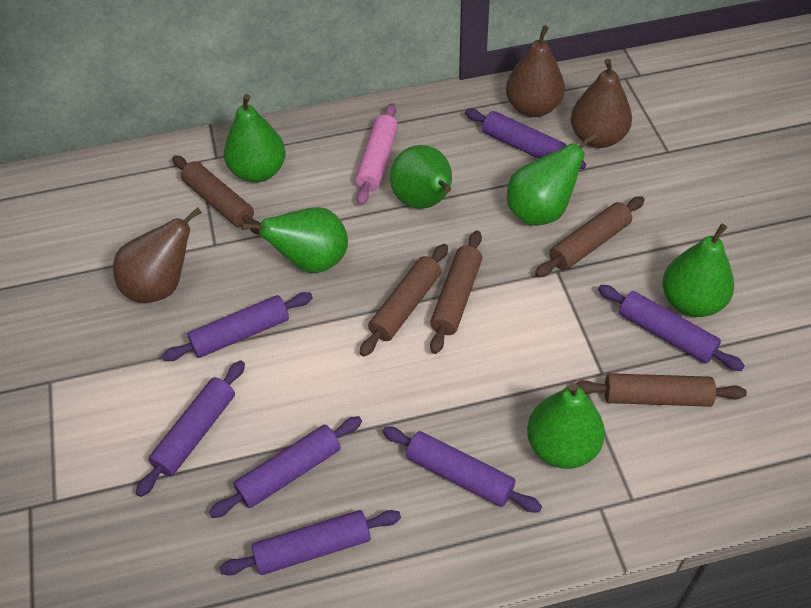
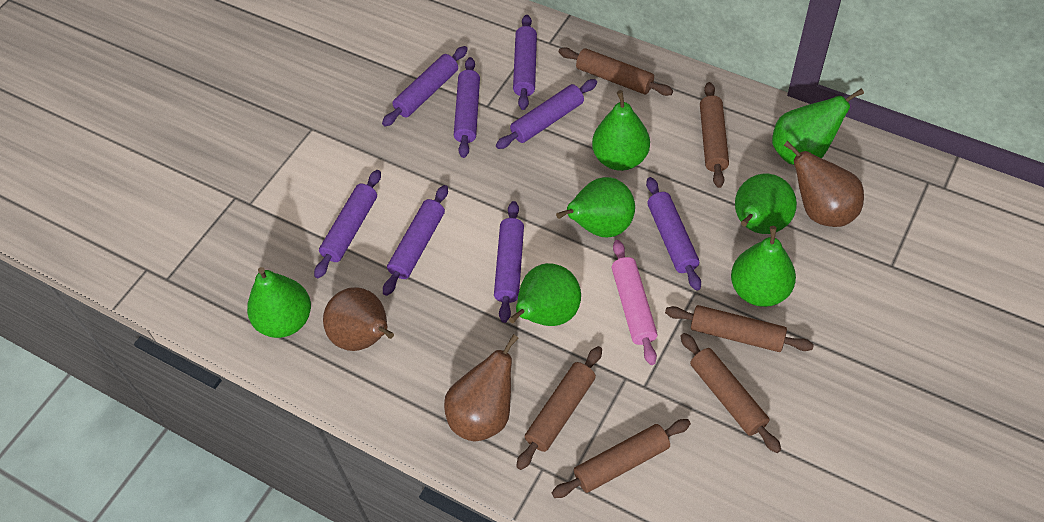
brown rolling pin: 5 -> 6
green pear: 6 -> 7
purple rolling pin: 7 -> 8

